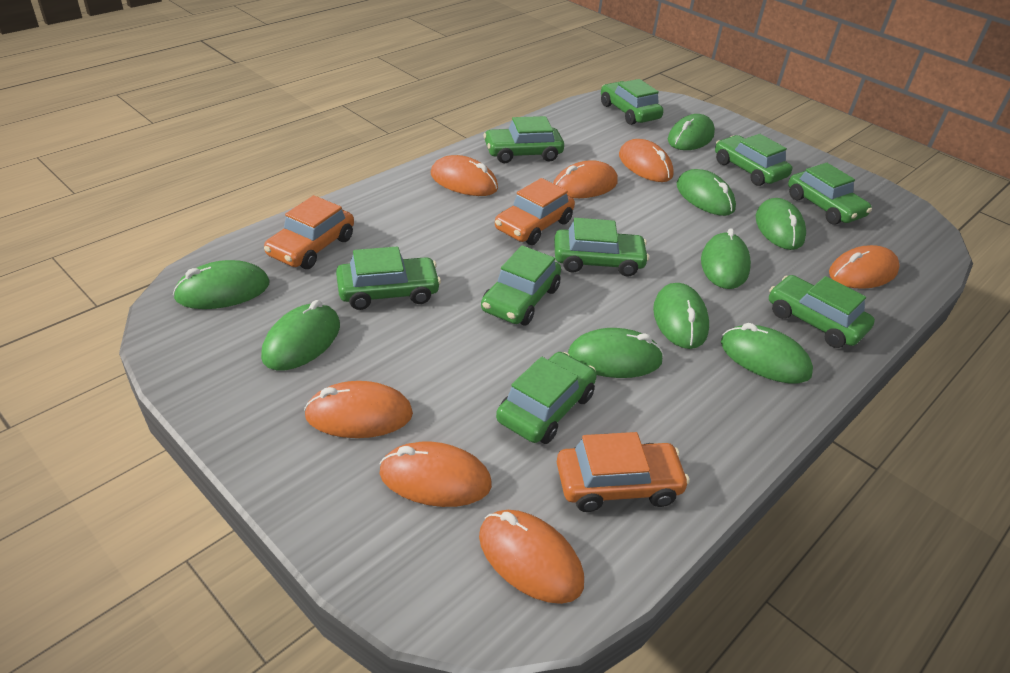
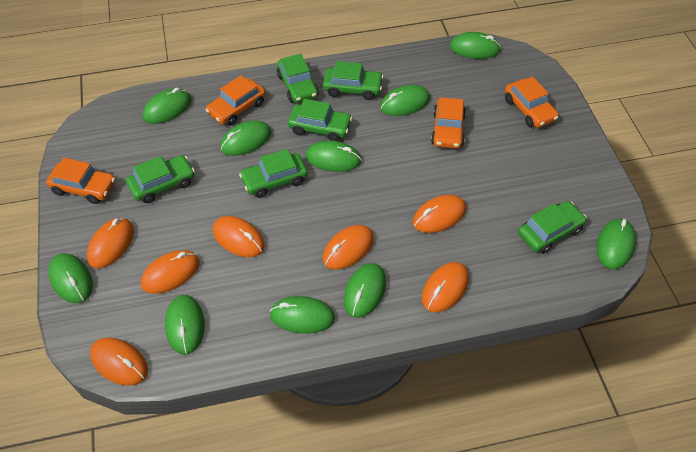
green car: 9 -> 6
green mouse: 9 -> 10
orange car: 3 -> 4

